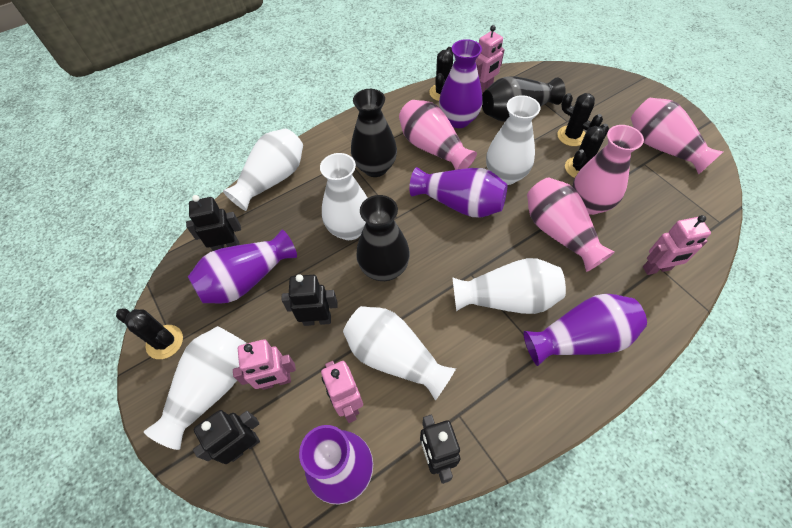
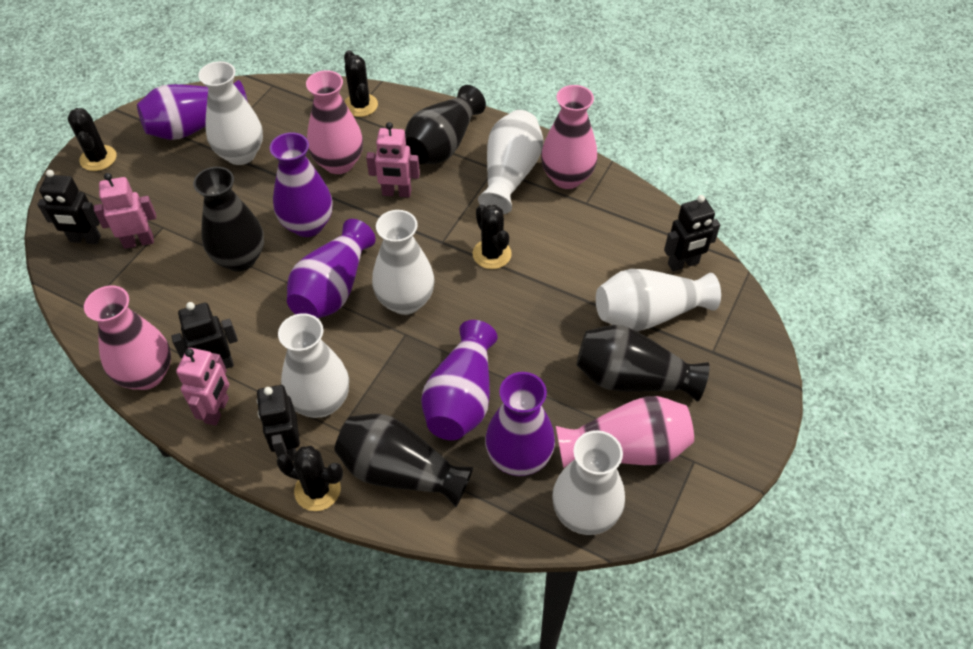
black vase: 3 -> 4
pink robot: 4 -> 3

